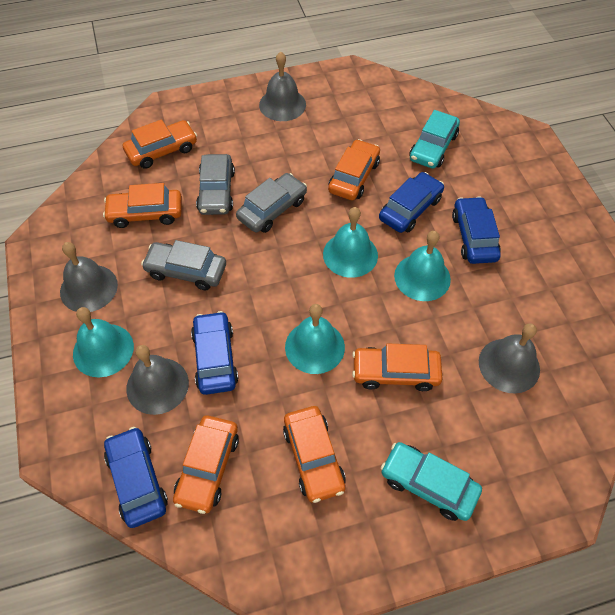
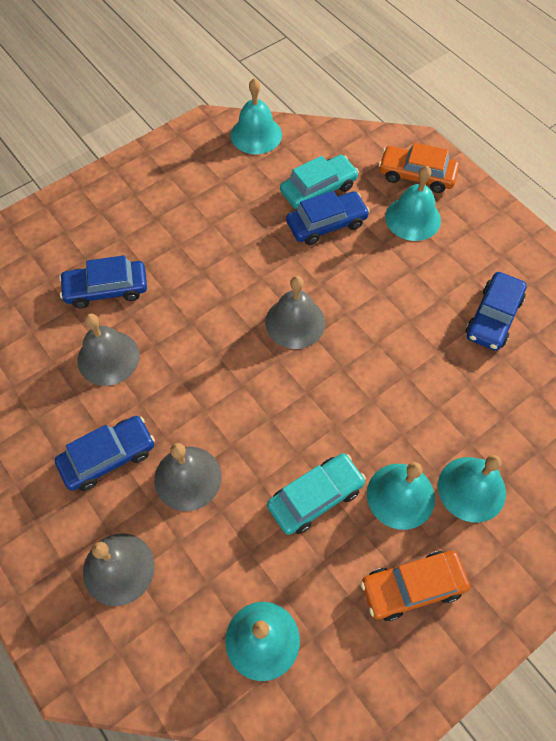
grey car: 3 -> 0
orange car: 6 -> 2
turquoise bell: 4 -> 5

